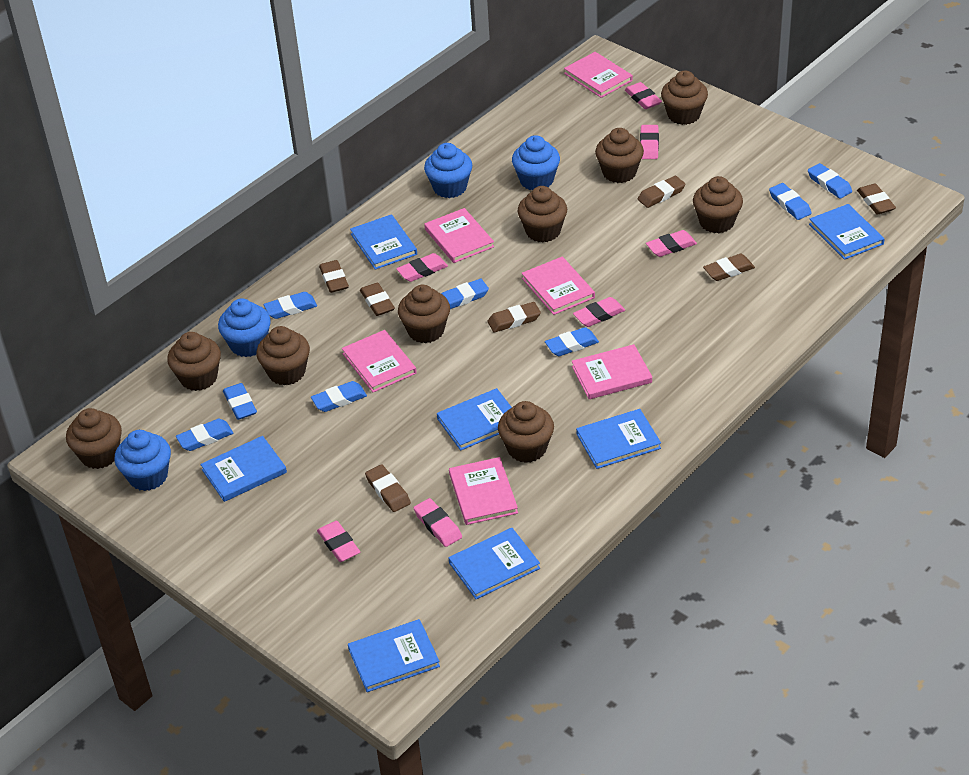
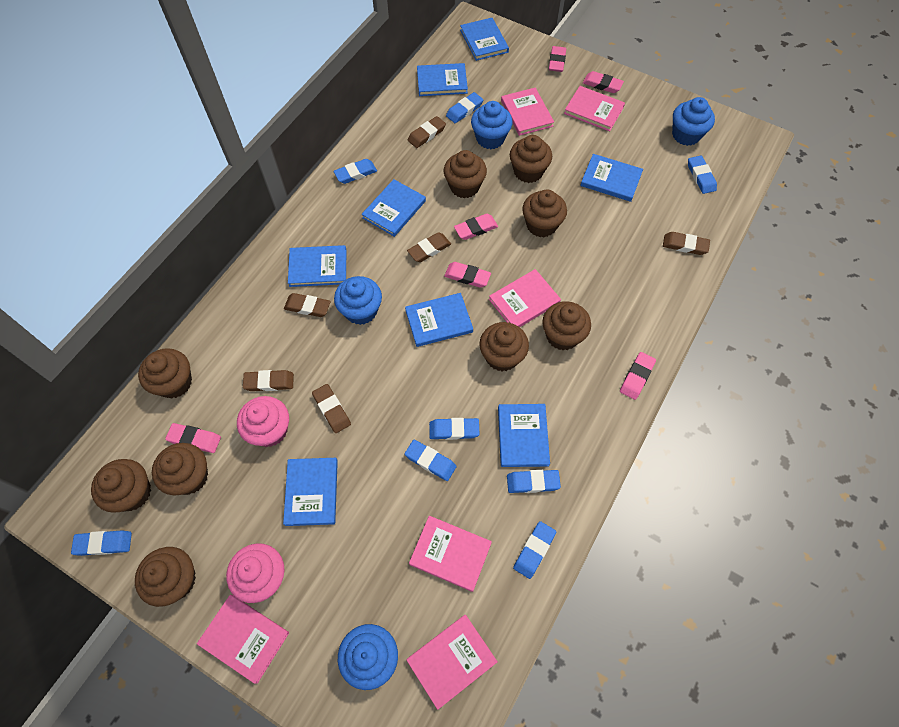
blue book: 7 -> 8
brown eraser: 7 -> 6
pink cupcake: 0 -> 2
pink eraser: 7 -> 6

